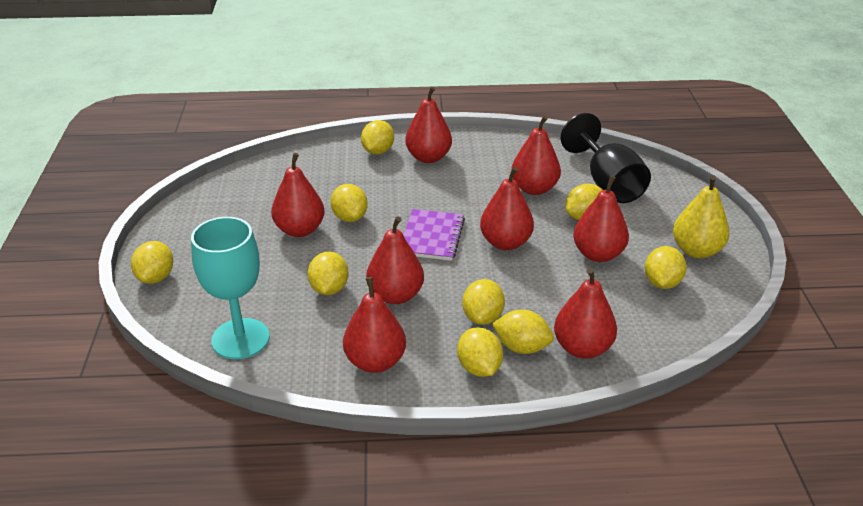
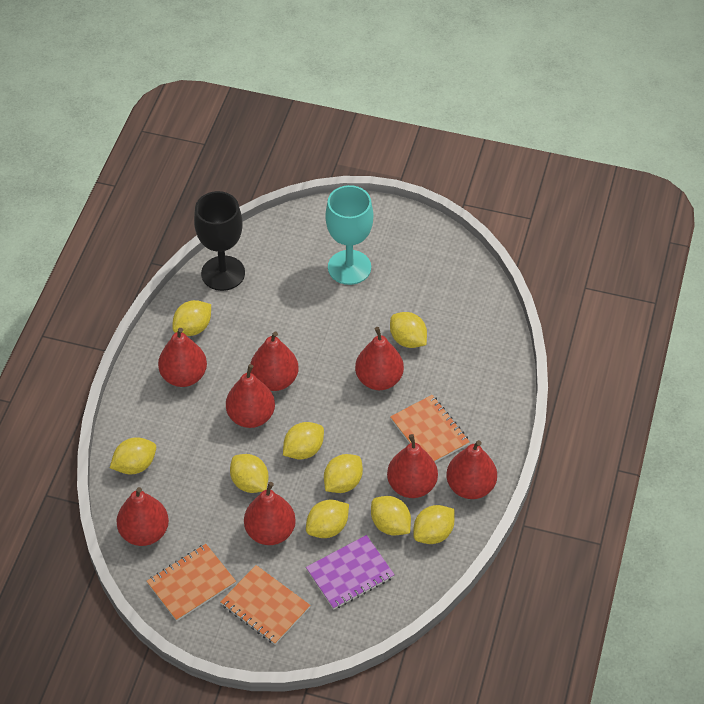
orange notebook: 0 -> 3
yellow pear: 1 -> 0

